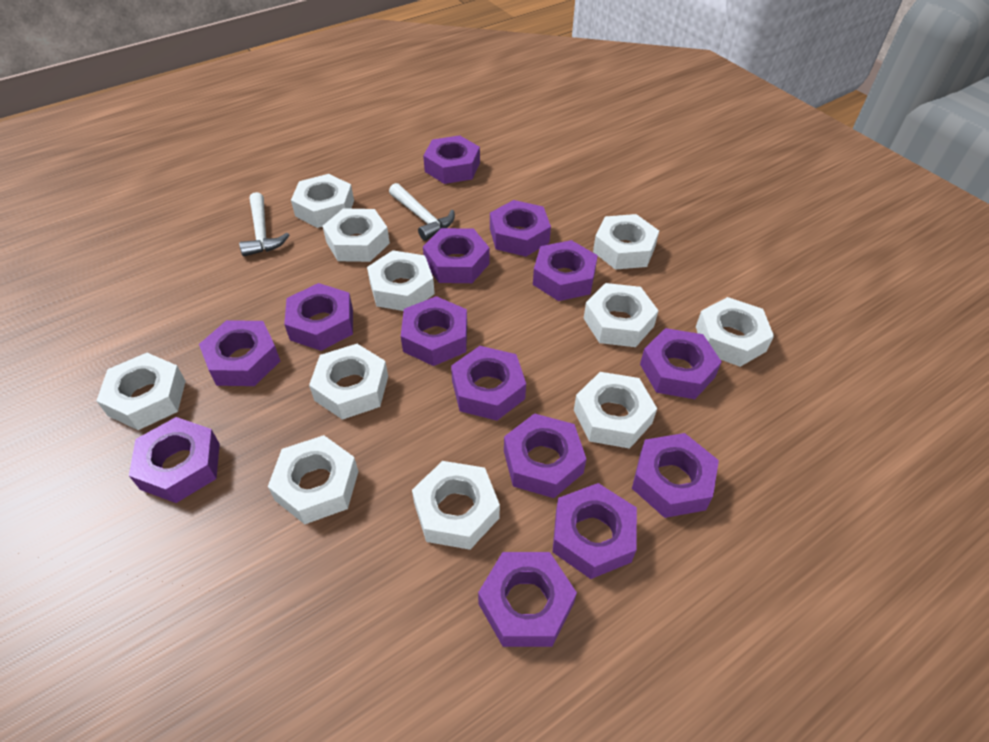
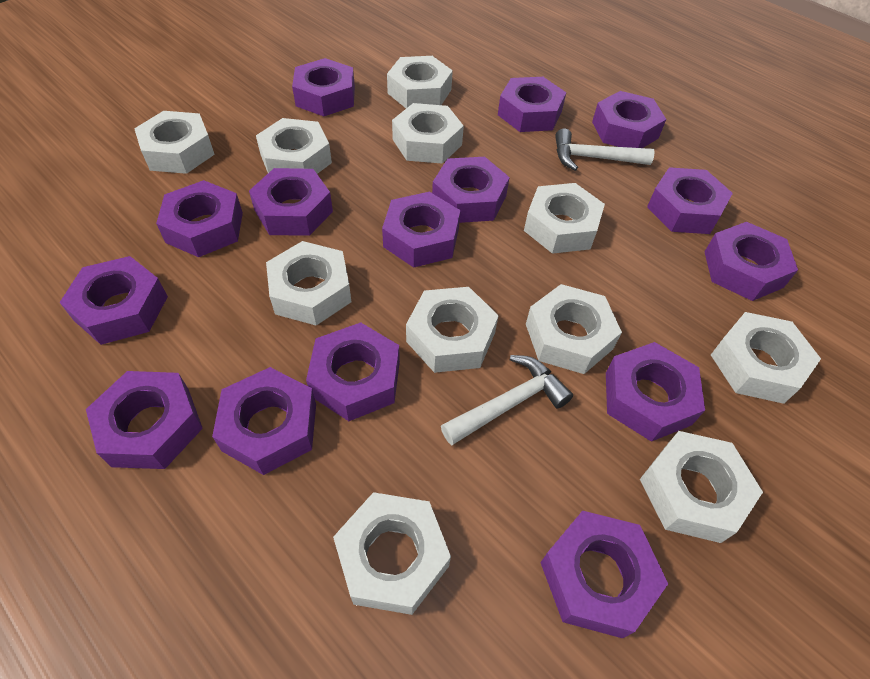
purple nut: 14 -> 15

